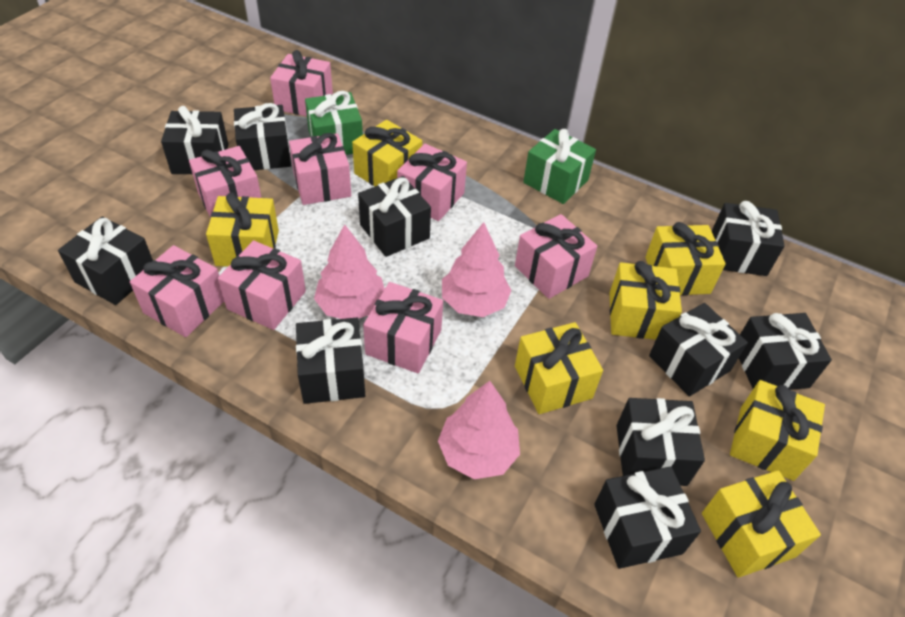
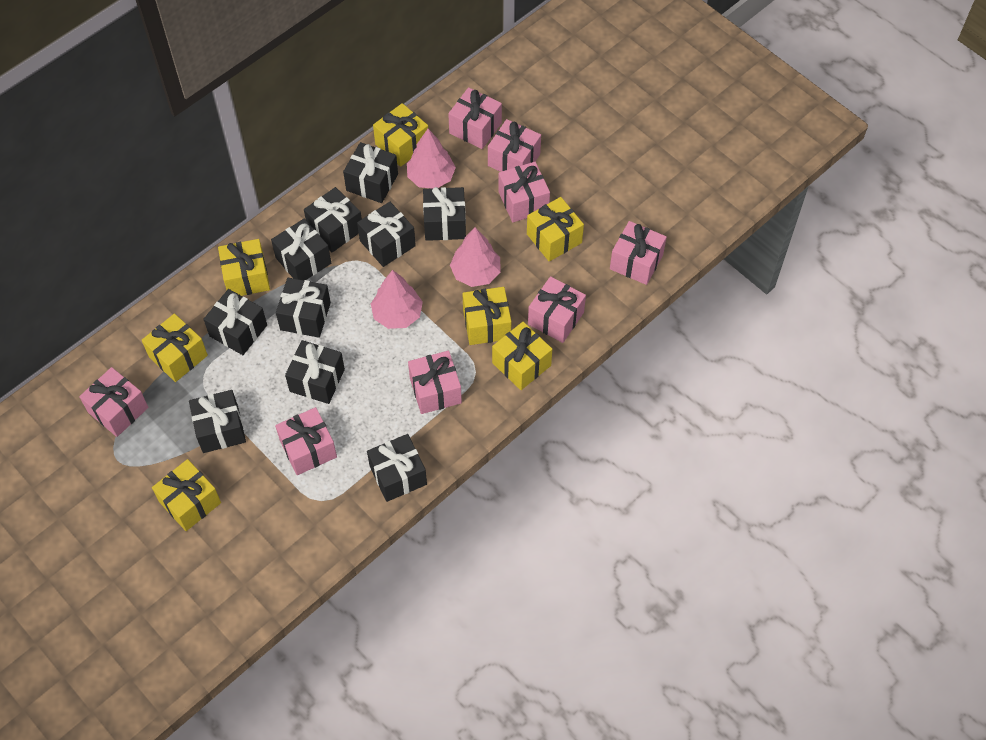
green gift: 2 -> 0

